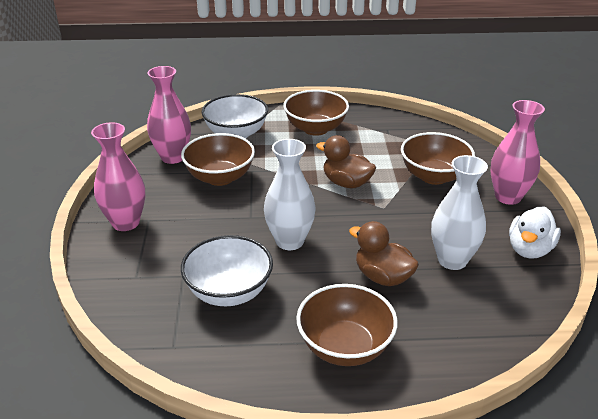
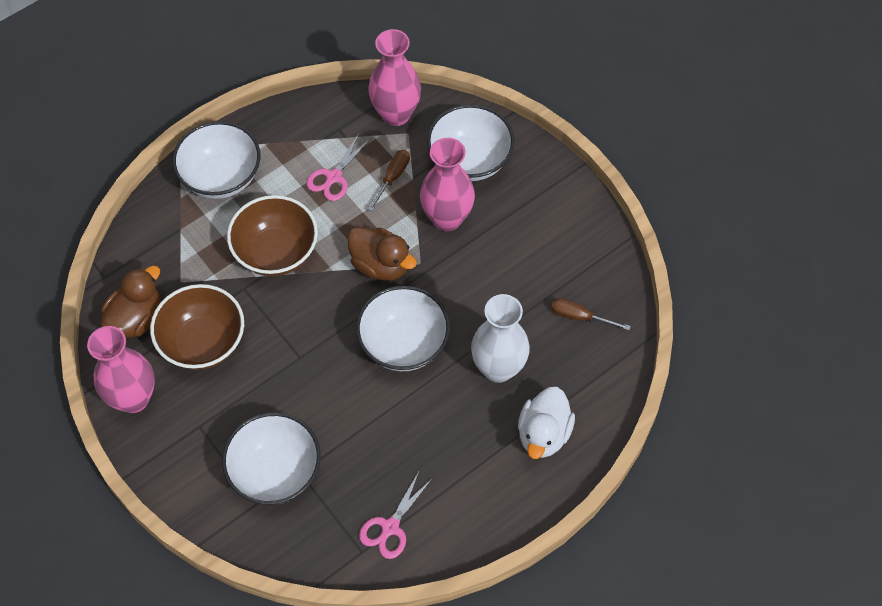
brown bowl: 4 -> 2
brown screwdriver: 0 -> 2
pink scissors: 0 -> 2
white bowl: 2 -> 4
white vase: 2 -> 1

